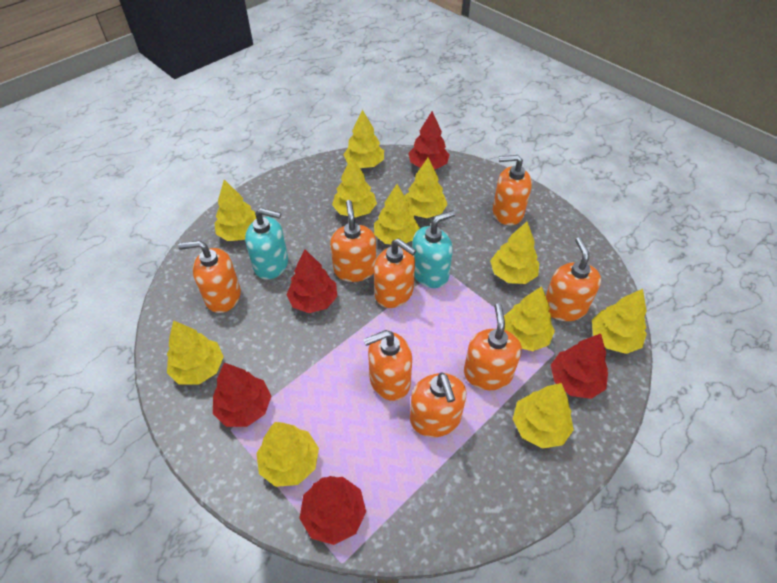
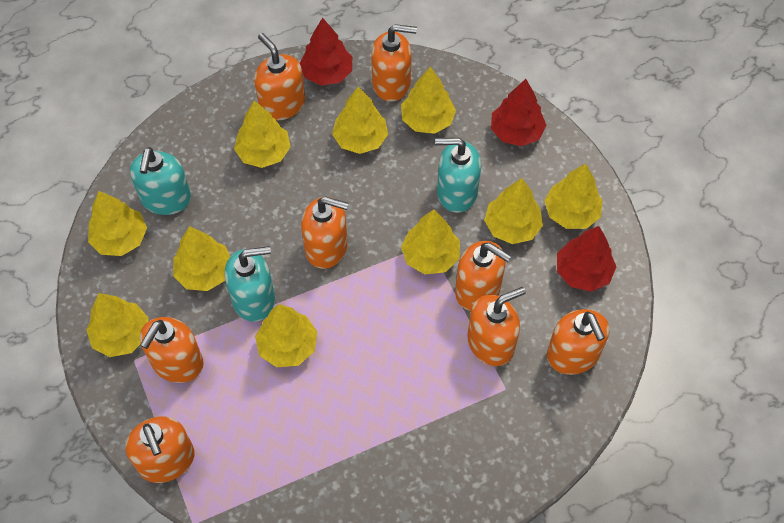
red tree: 5 -> 3
turquoise soap dispenser: 2 -> 3
yellow tree: 11 -> 10

